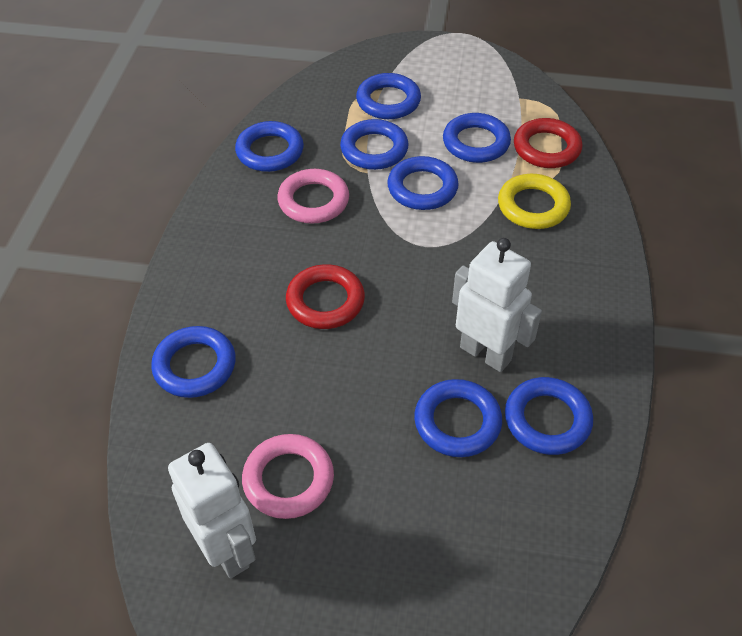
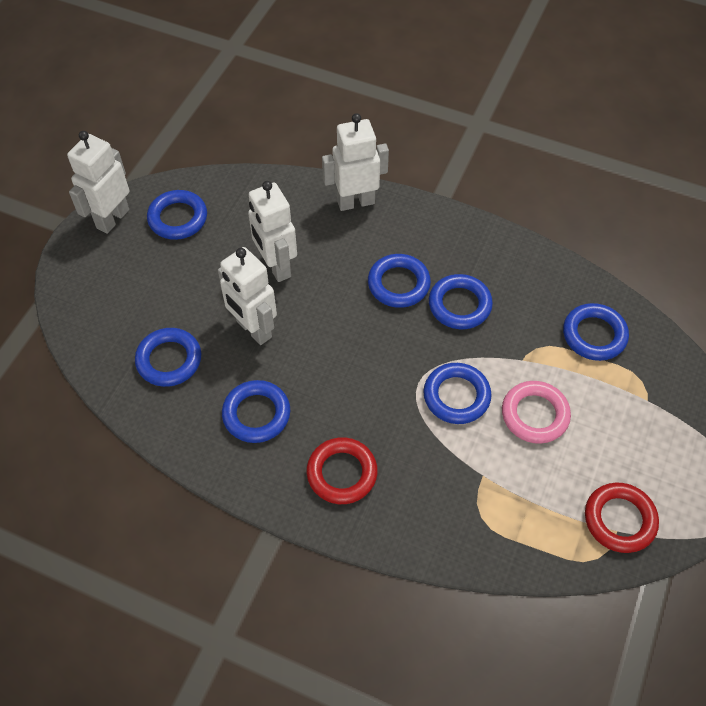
blue ring: 8 -> 7
pink ring: 2 -> 1
white robot: 2 -> 4
yellow ring: 1 -> 0

